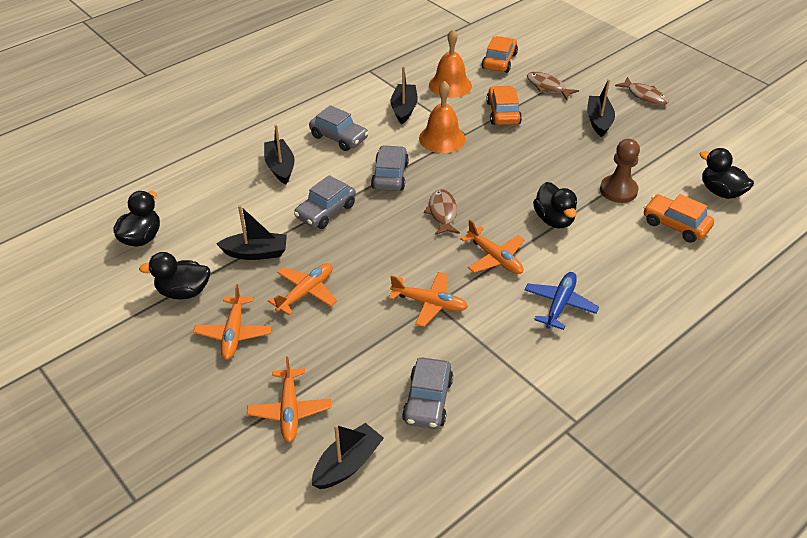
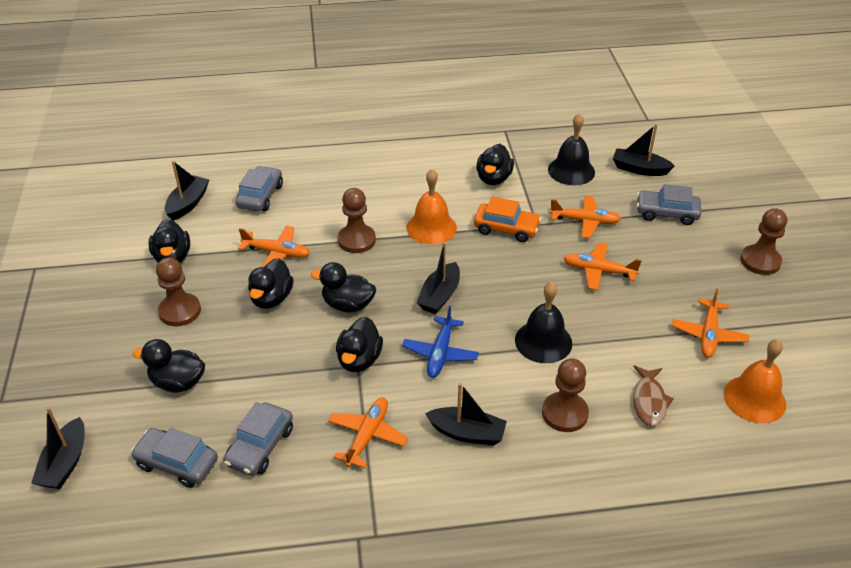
black bell: 0 -> 2
black duck: 4 -> 6
brown fish: 3 -> 1
brown pawn: 1 -> 4
orange car: 3 -> 1

